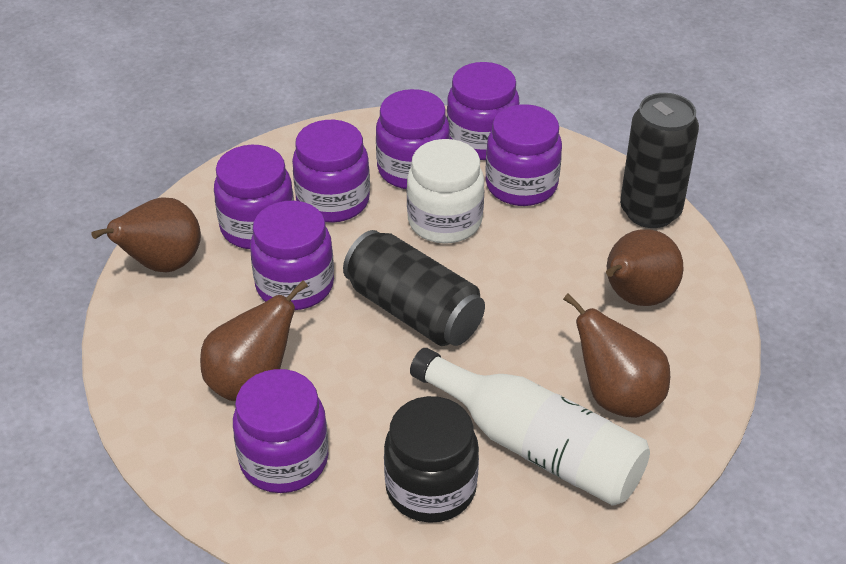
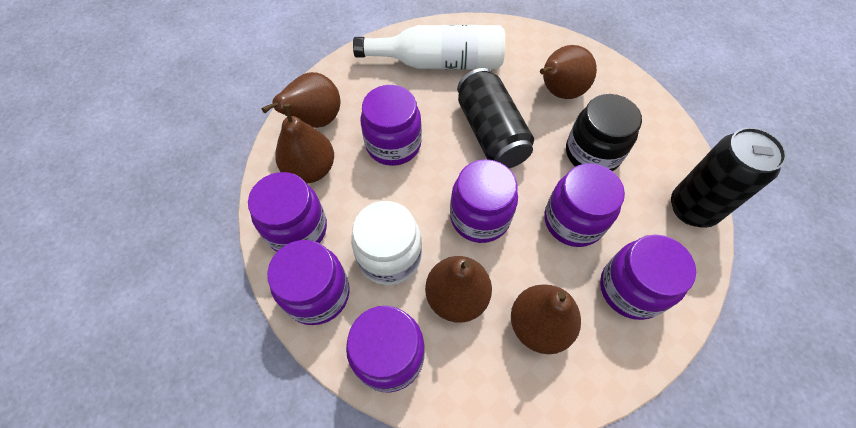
brown pear: 4 -> 5

